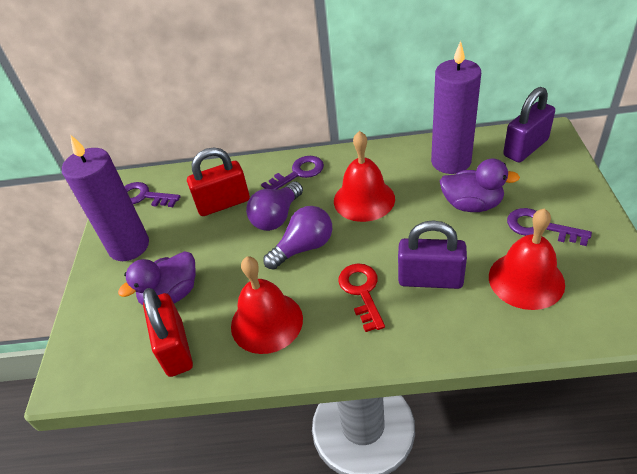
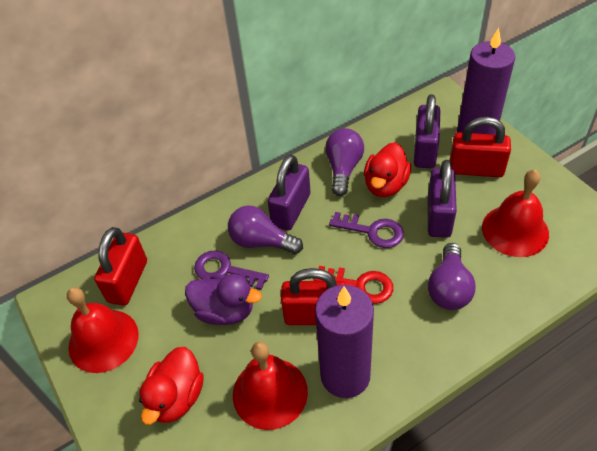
purple duck: 2 -> 1
purple key: 3 -> 2
purple light bulb: 2 -> 3
purple padlock: 2 -> 3
red duck: 0 -> 2
red padlock: 2 -> 3

